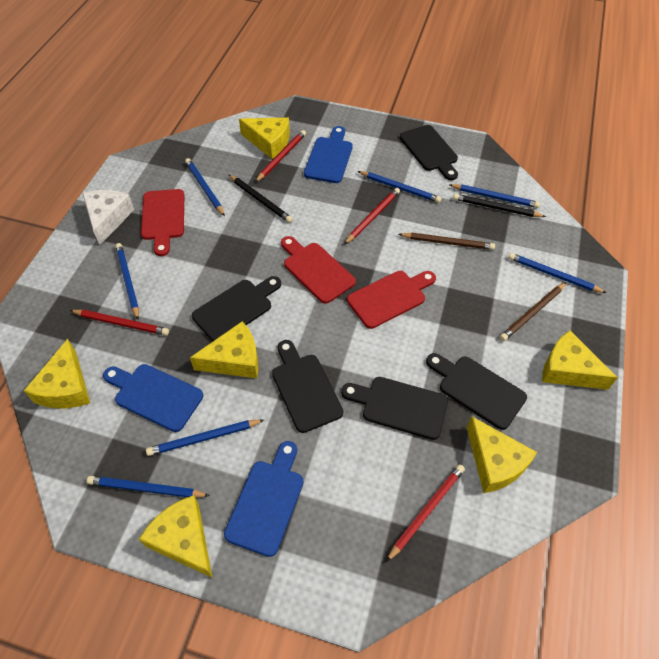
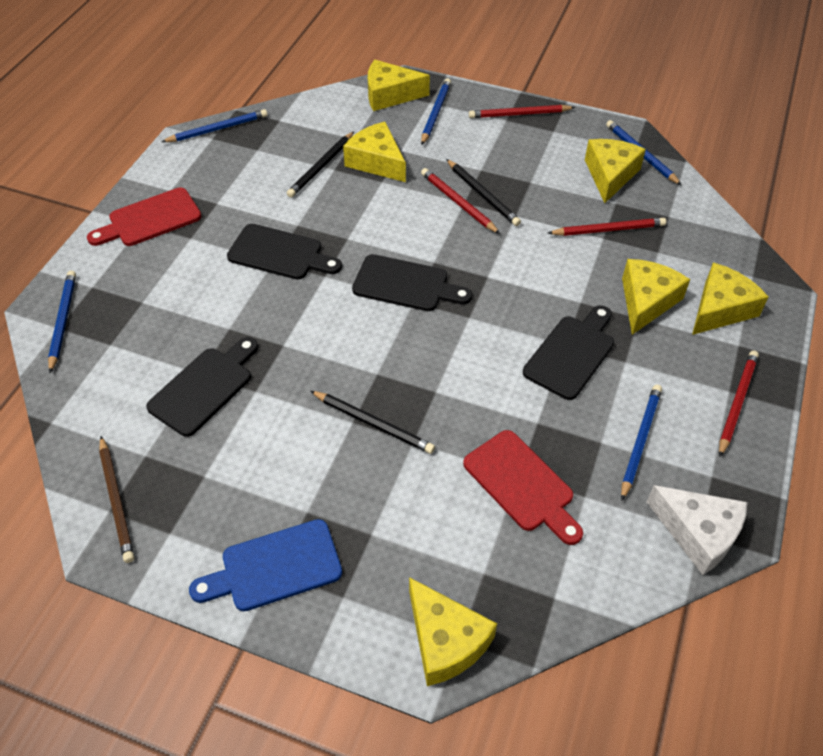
black cutting board: 5 -> 4
black pencil: 2 -> 3
blue cutting board: 3 -> 1
blue pencil: 7 -> 5
brown pencil: 2 -> 1
red cutting board: 3 -> 2

